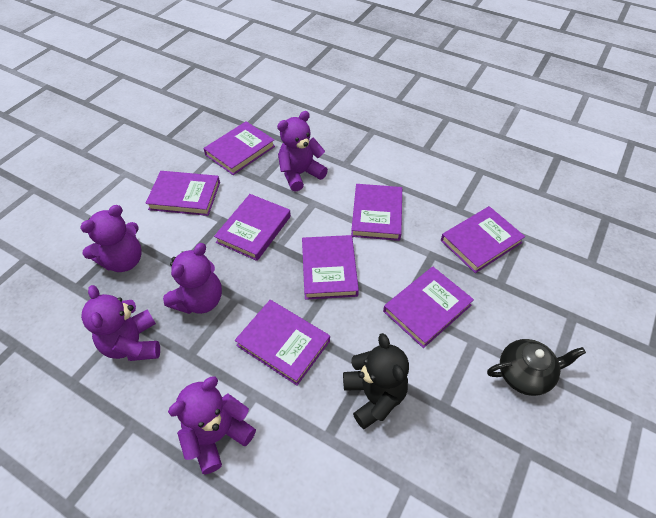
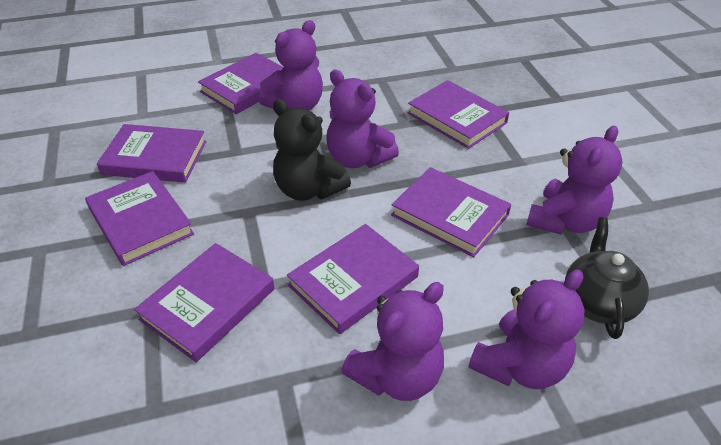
purple book: 8 -> 7

